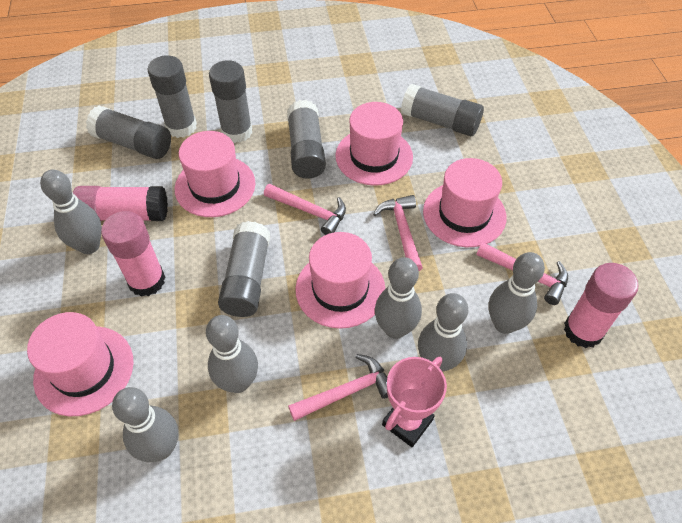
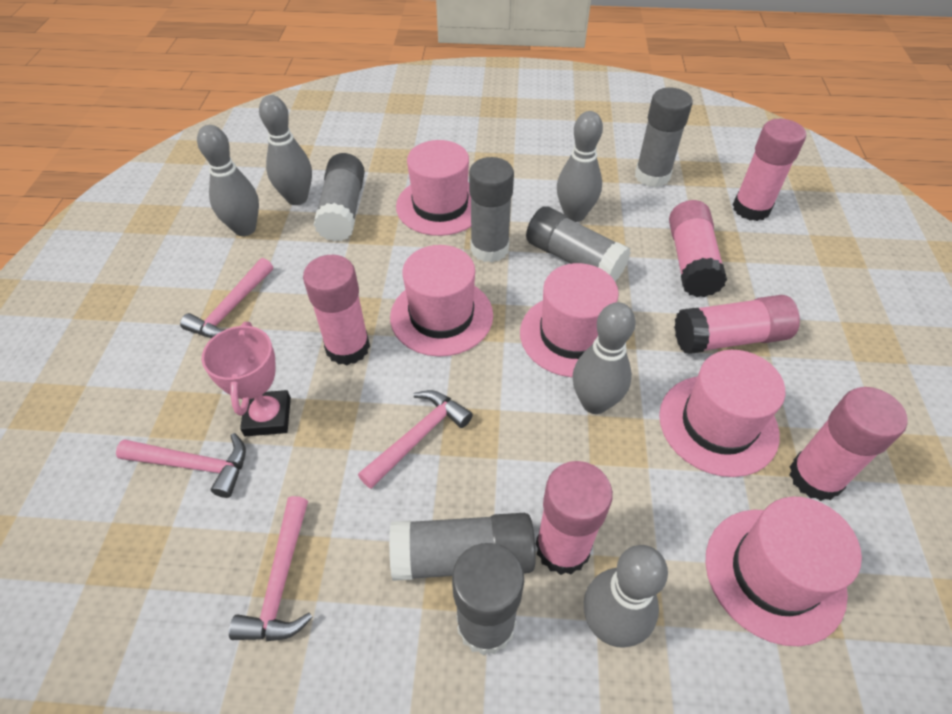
grey bowling pin: 6 -> 5
pink glue stick: 3 -> 6

